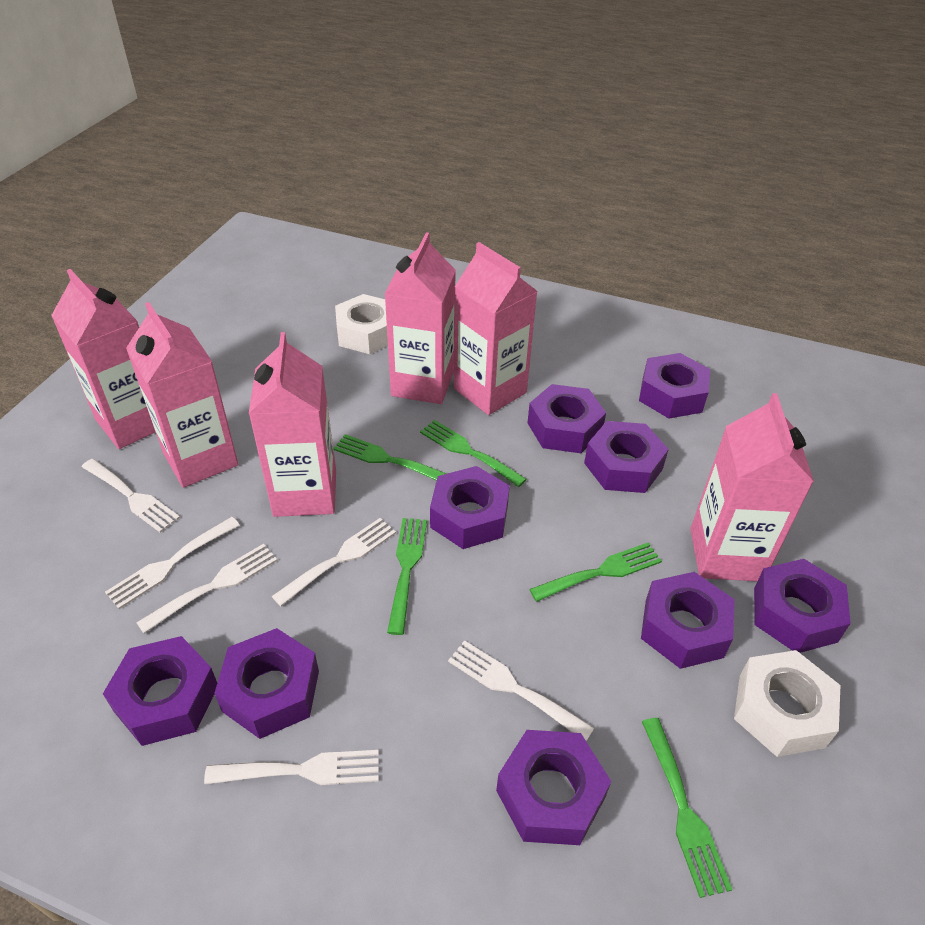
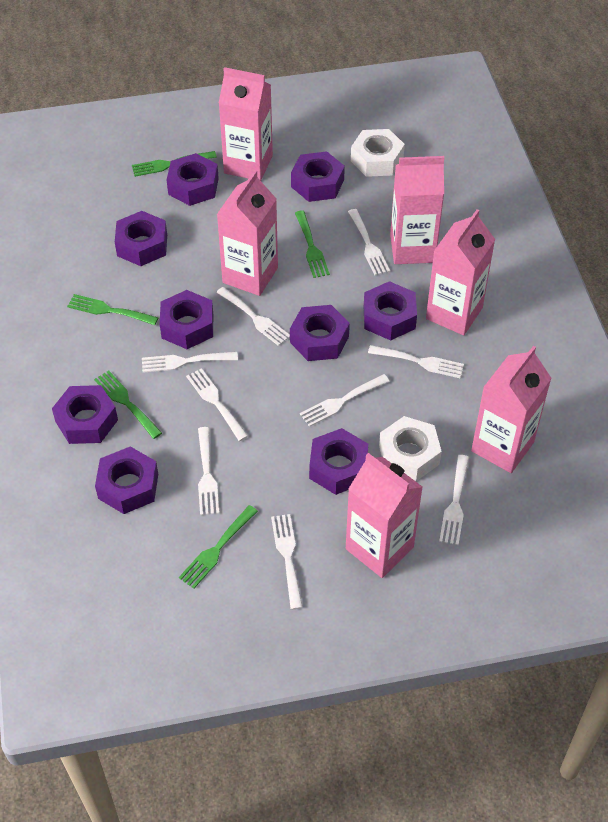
white fork: 6 -> 9

